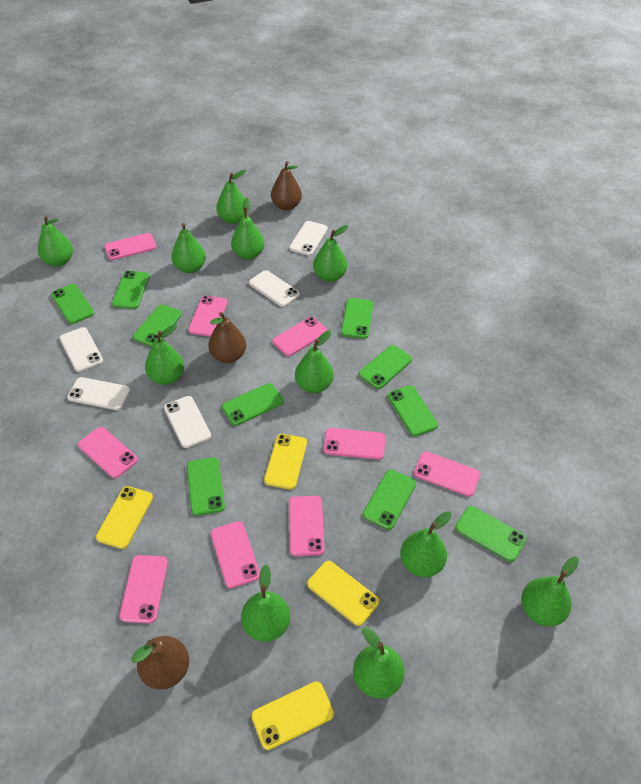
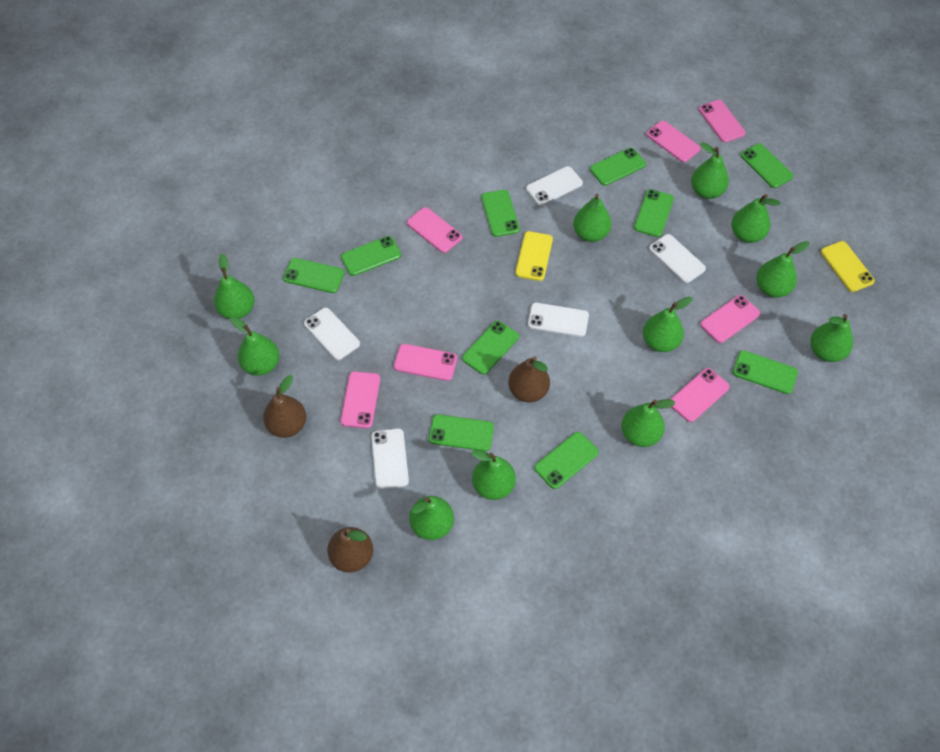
pink phone: 9 -> 7
yellow phone: 4 -> 2

